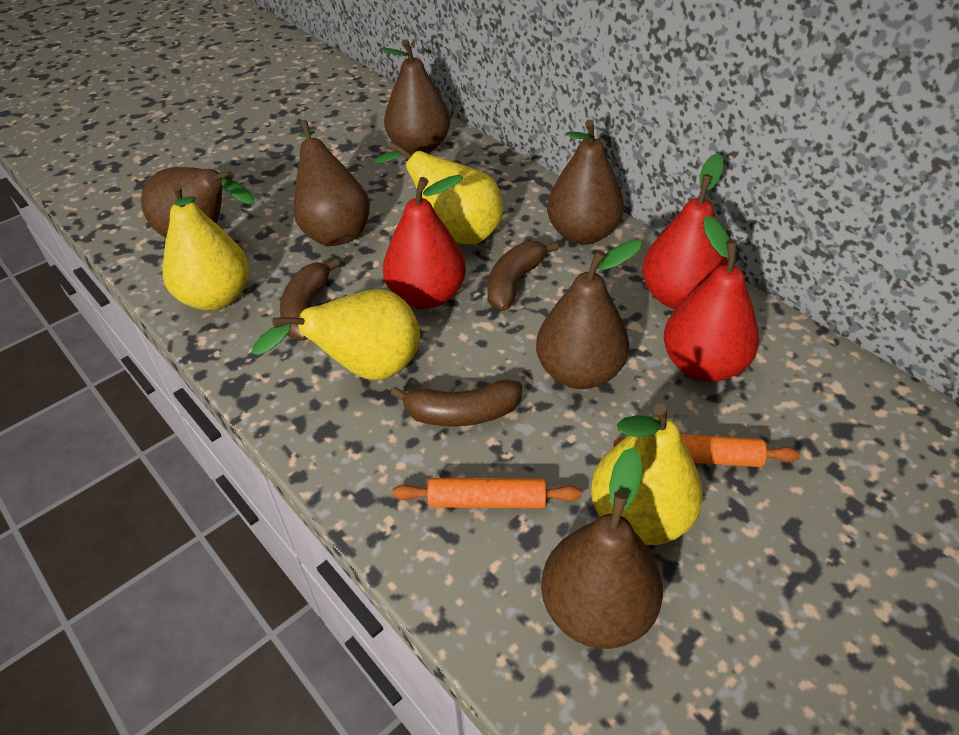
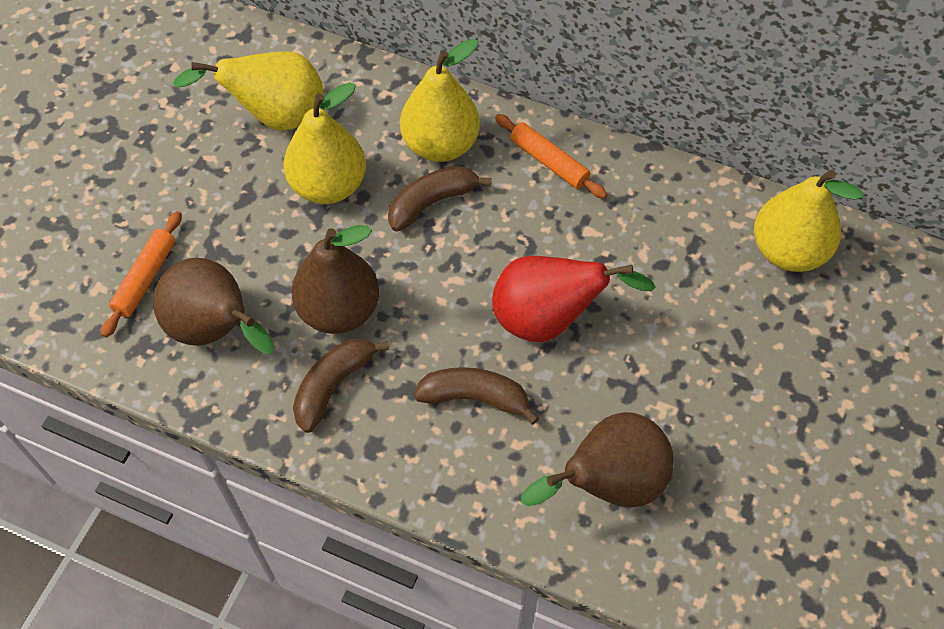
brown pear: 6 -> 3
red pear: 3 -> 1

